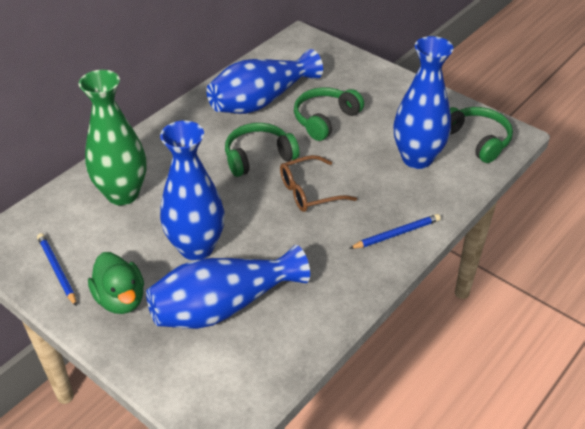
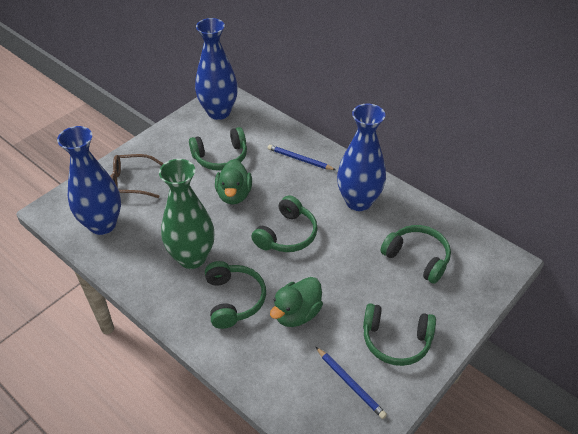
blue vase: 4 -> 3
green duck: 1 -> 2
green headphones: 3 -> 5

